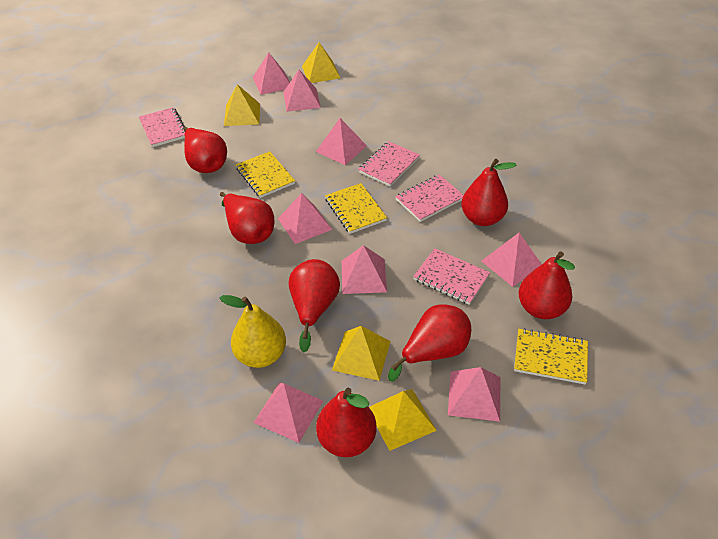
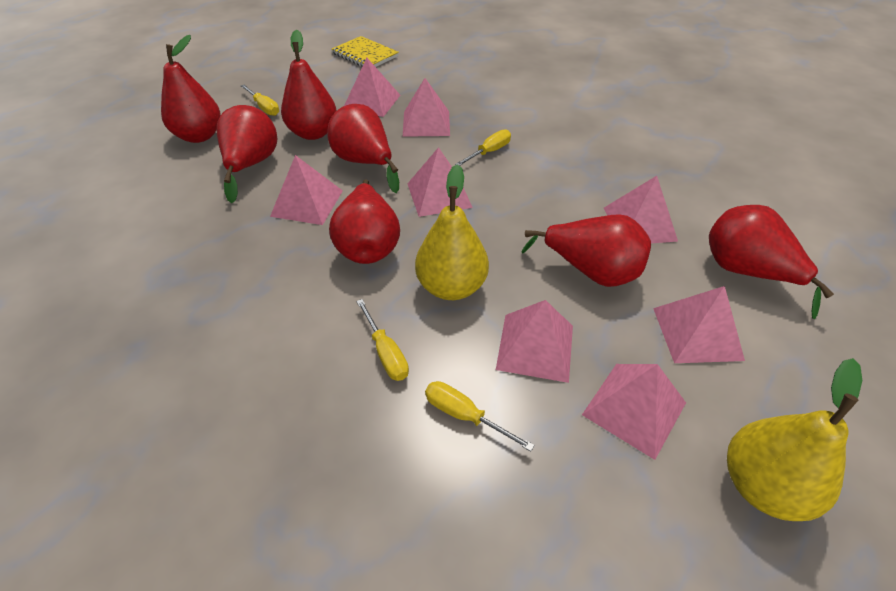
pink notebook: 4 -> 0
yellow notebook: 3 -> 1
yellow pear: 1 -> 2
yellow pyramid: 4 -> 0
yellow screwdriver: 0 -> 4

